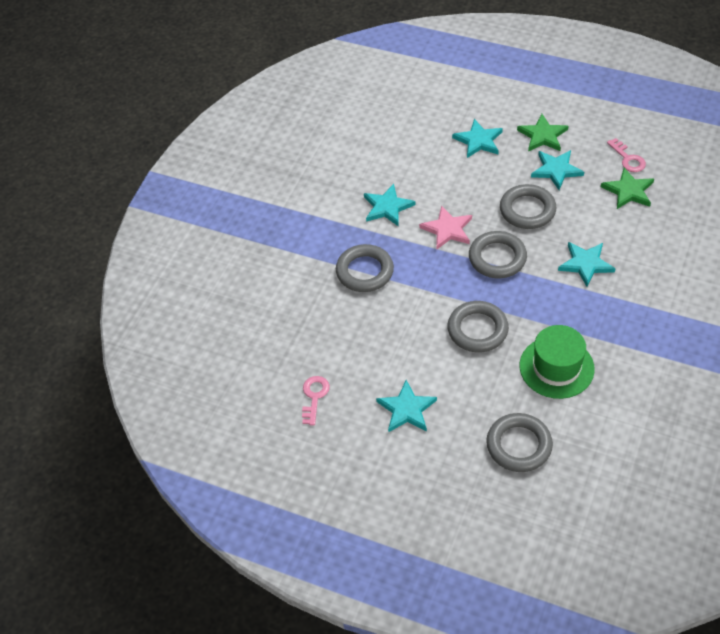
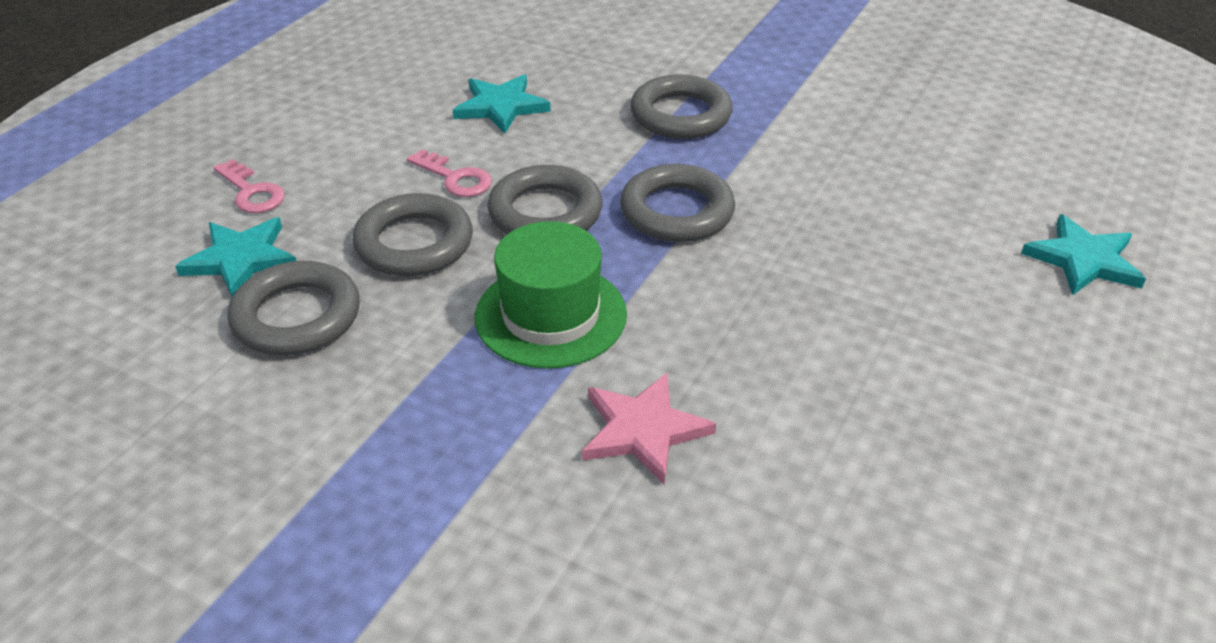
green star: 2 -> 0
turquoise star: 5 -> 3

